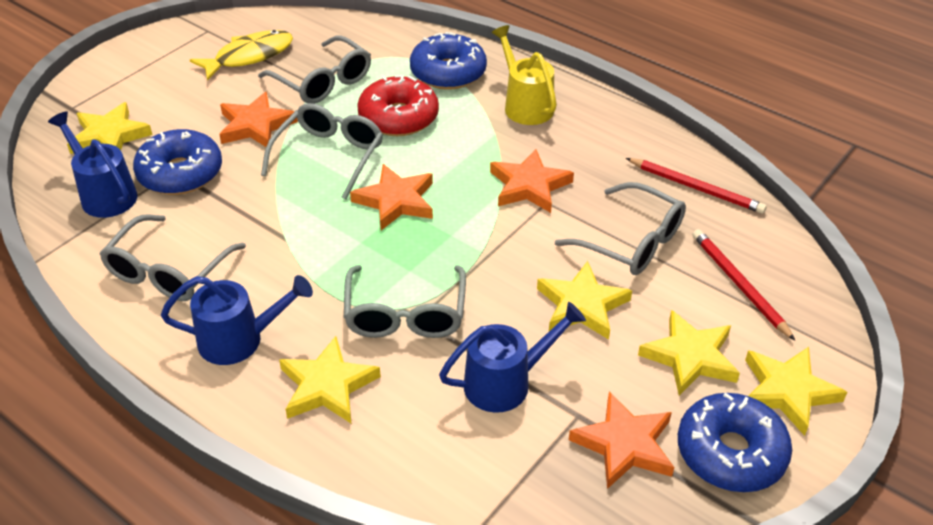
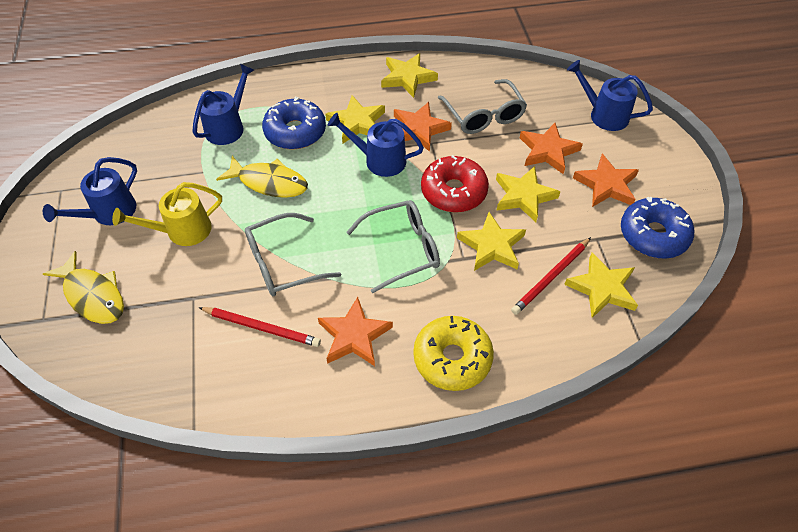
blue donut: 3 -> 2
blue watering can: 3 -> 4
grey glasses: 5 -> 3
yellow donut: 0 -> 1
yellow fish: 1 -> 2

